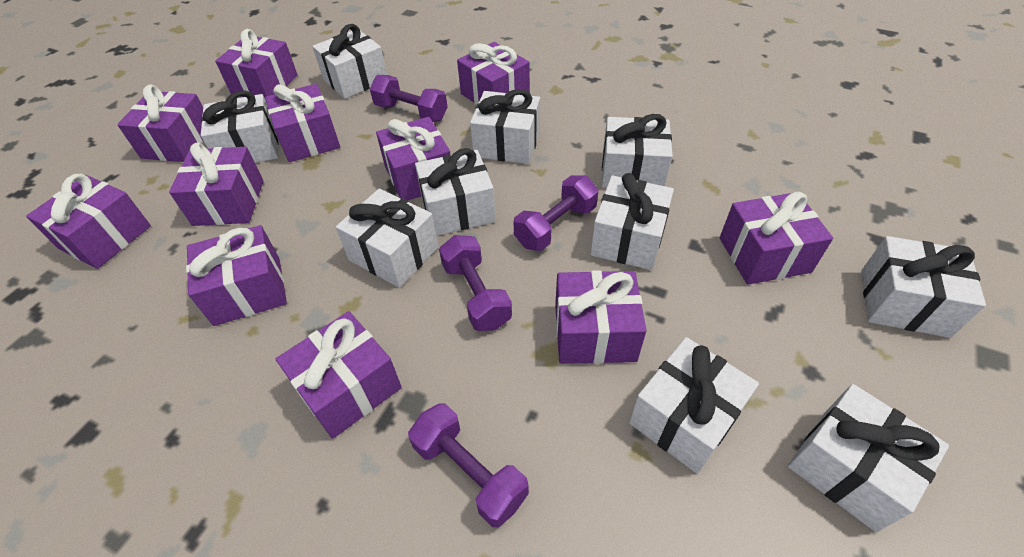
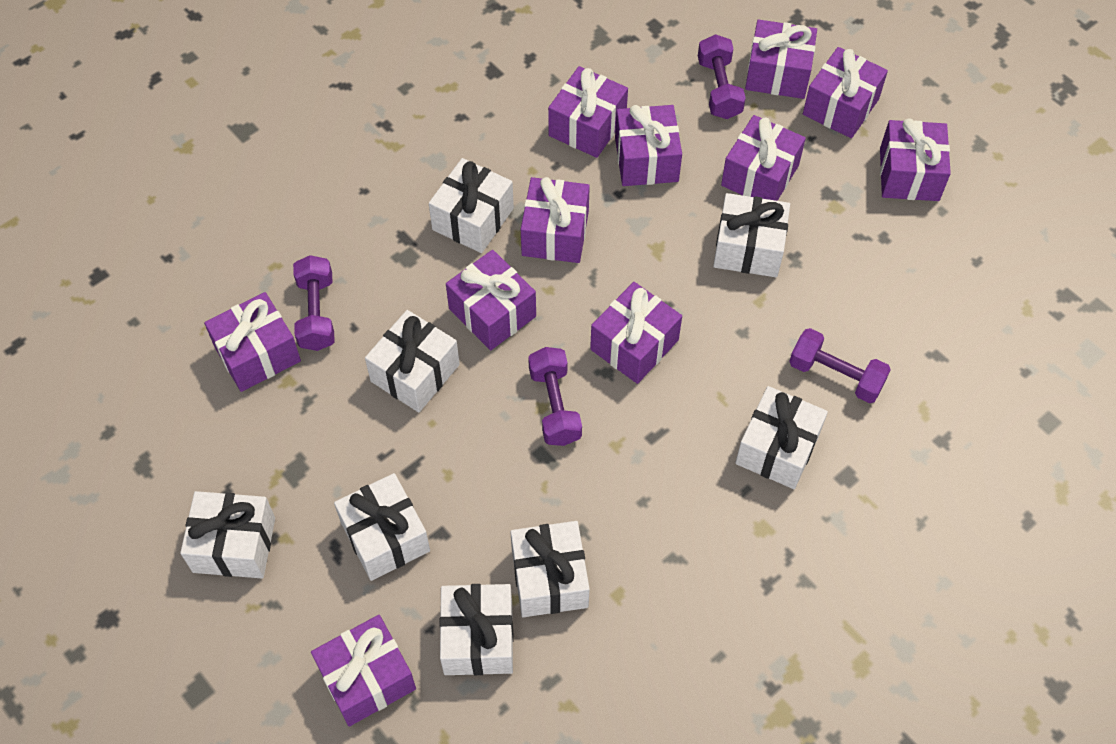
white gift: 10 -> 8

